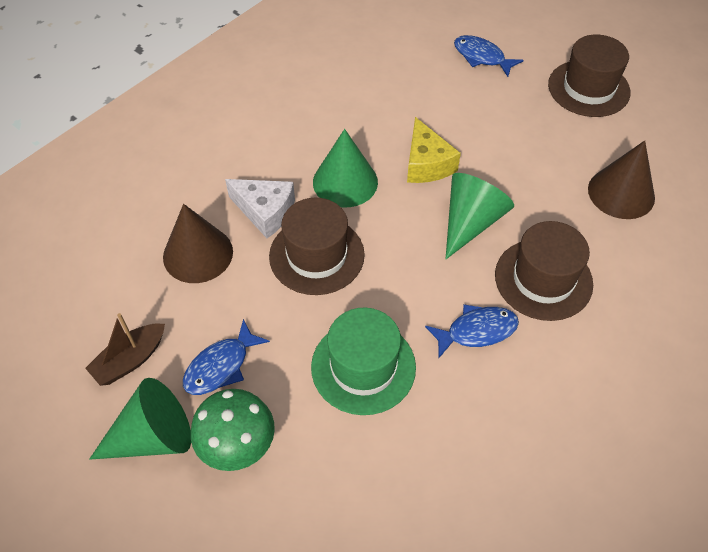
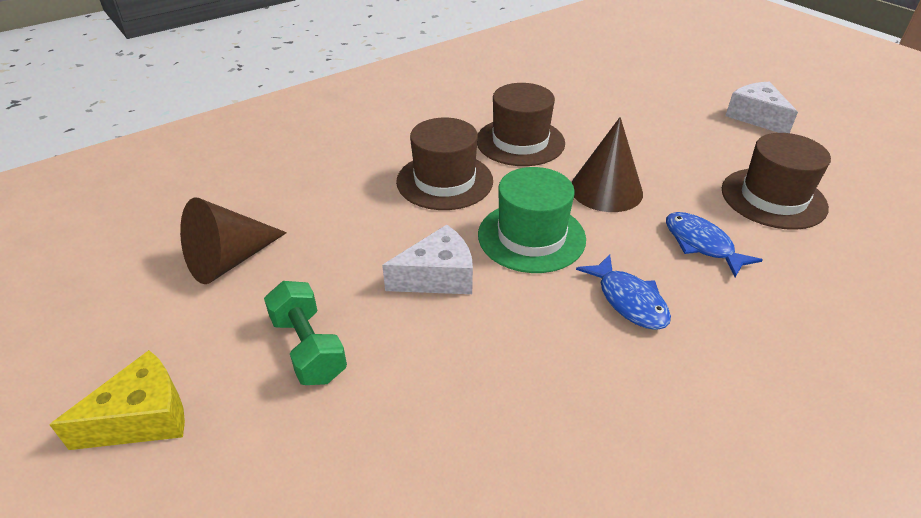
blue fish: 3 -> 2
brown boat: 1 -> 0
green cone: 3 -> 0
green dumbbell: 0 -> 1
green mushroom: 1 -> 0
white cheese: 1 -> 2

